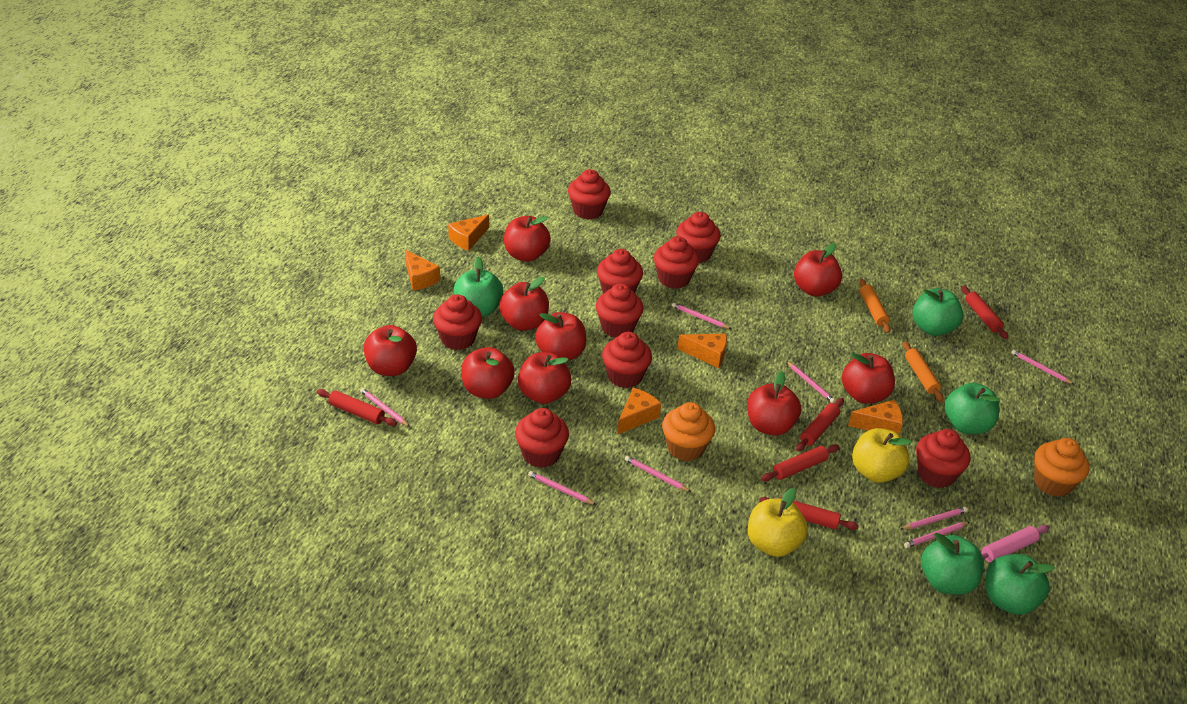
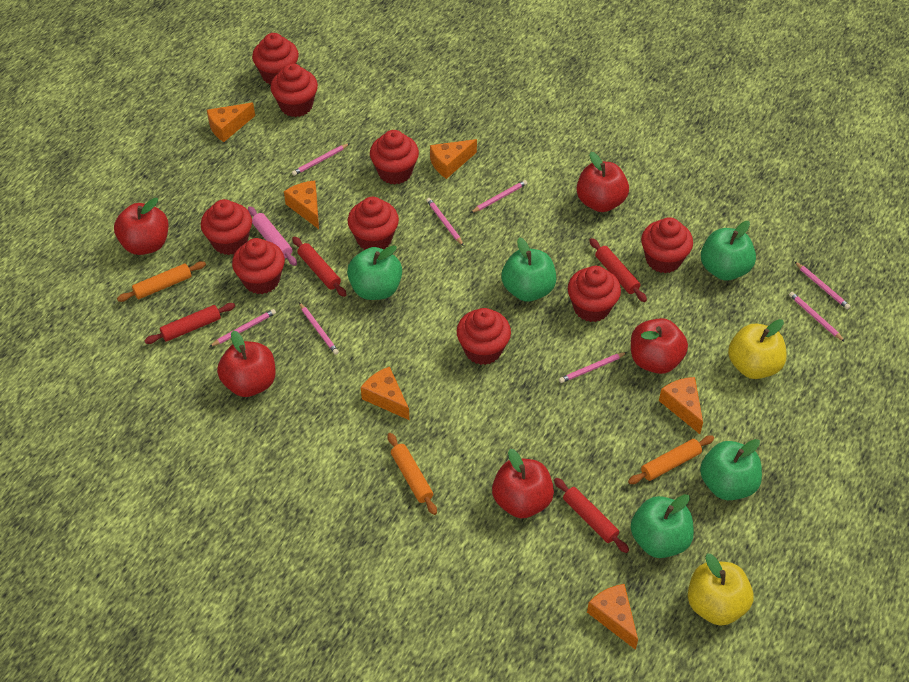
orange cheese: 5 -> 6
orange cupcake: 2 -> 0
orange rolling pin: 2 -> 3
red apple: 9 -> 5
red rolling pin: 5 -> 4

